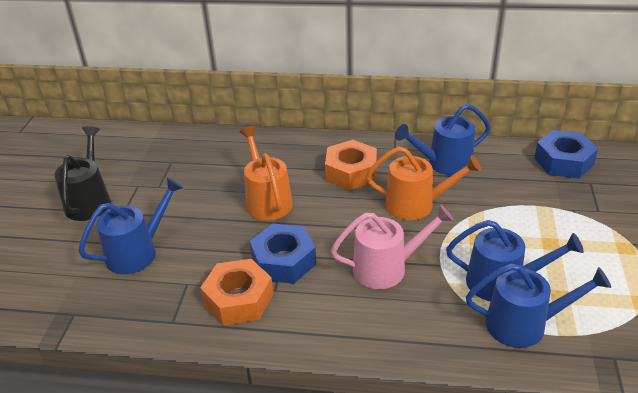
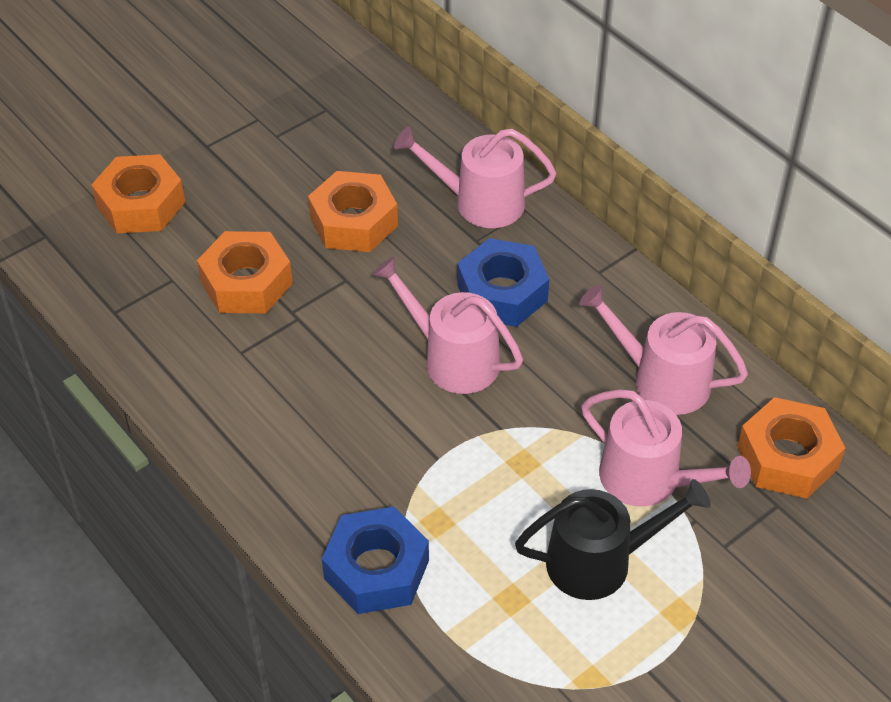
blue watering can: 4 -> 0
orange nut: 2 -> 4
orange watering can: 2 -> 0
pink watering can: 1 -> 4

